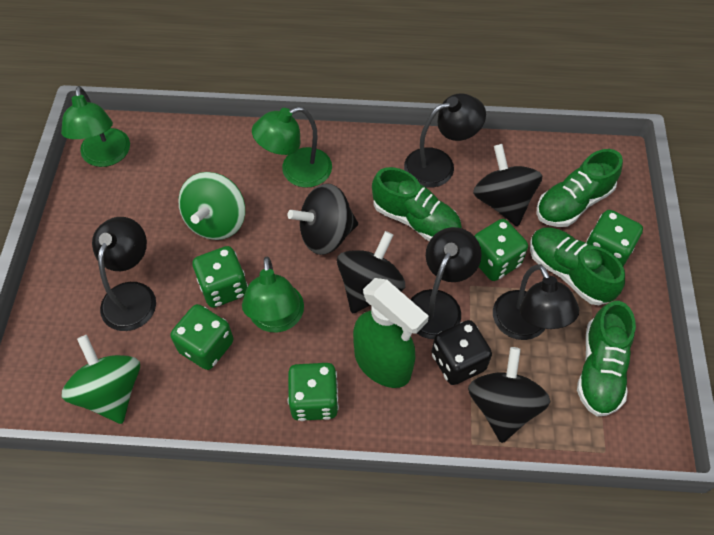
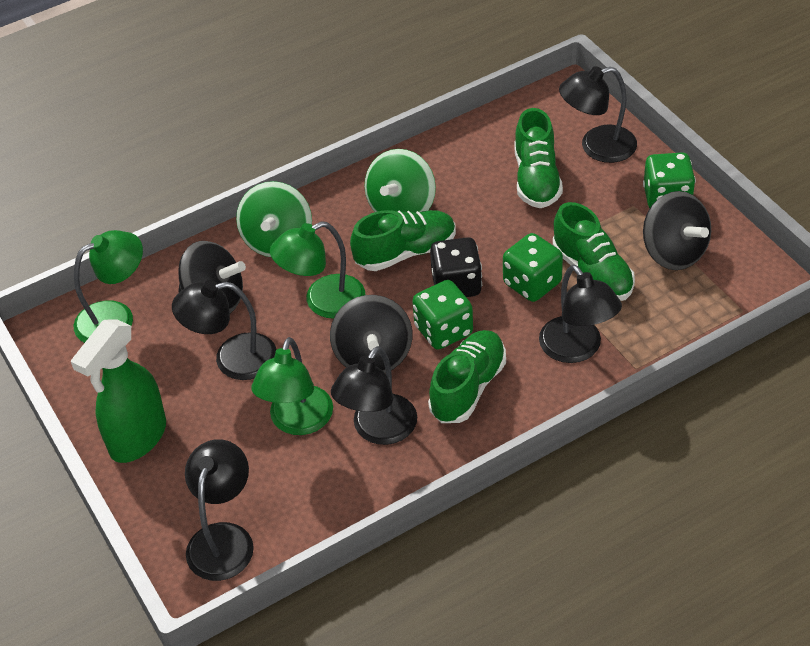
black lamp: 4 -> 5
black spinning top: 4 -> 3
green dice: 5 -> 3

